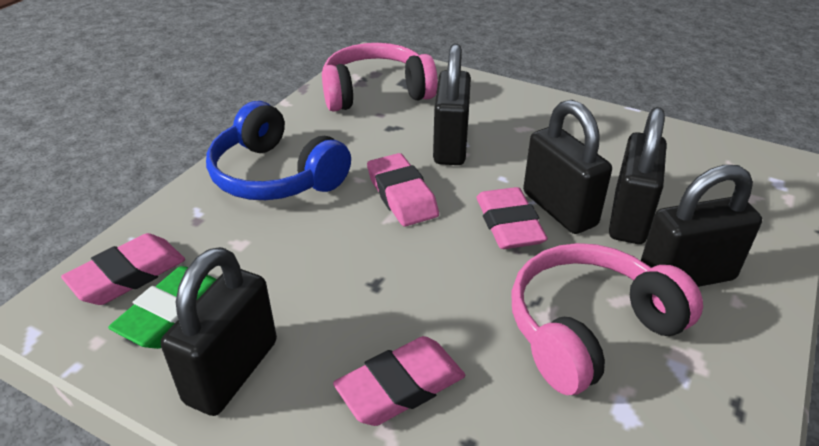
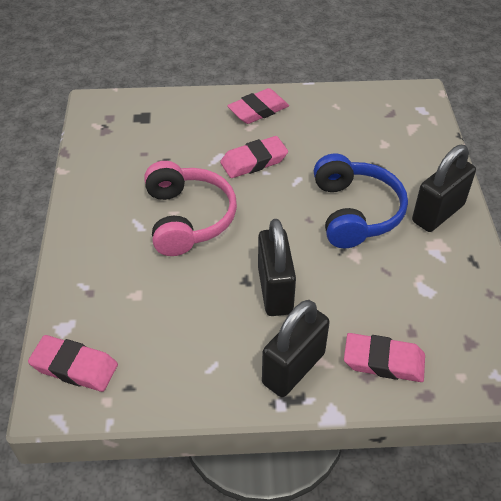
black padlock: 5 -> 3
green eraser: 1 -> 0
pink headphones: 2 -> 1

